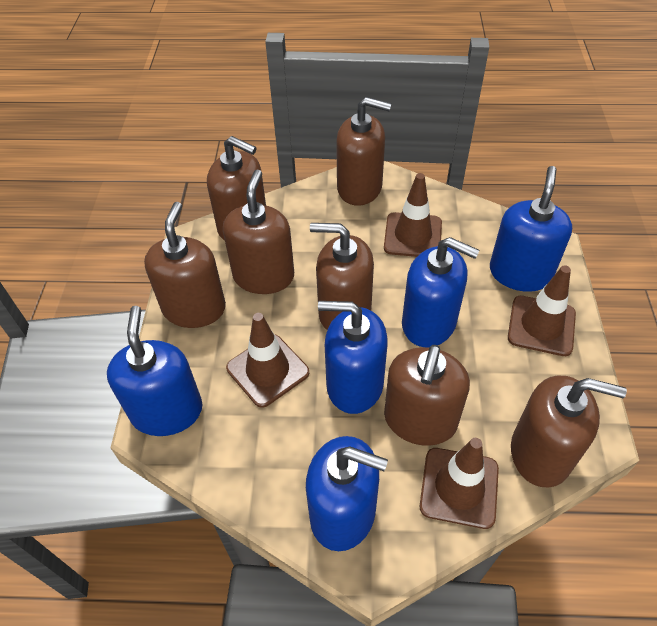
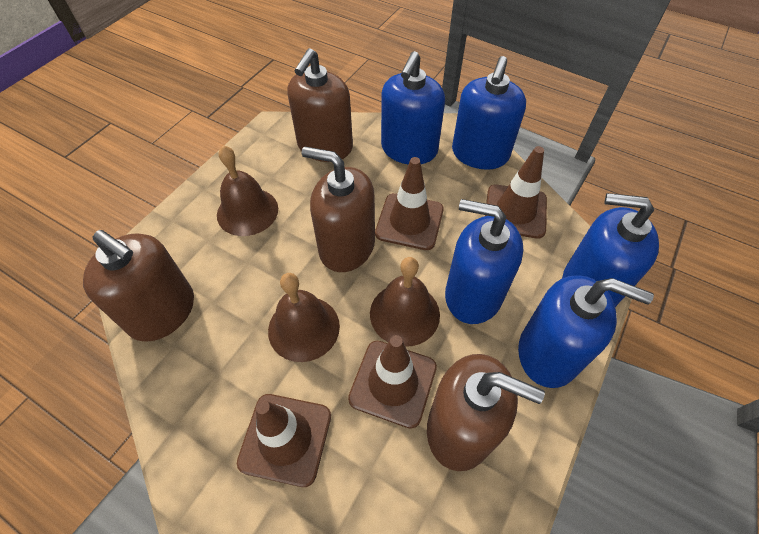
brown bell: 0 -> 3
brown soap dispenser: 7 -> 4

